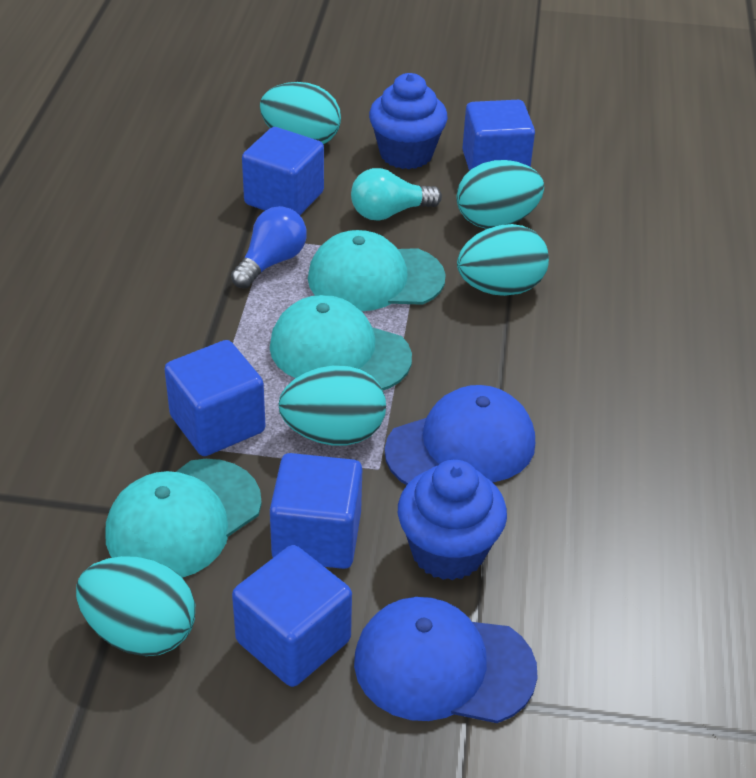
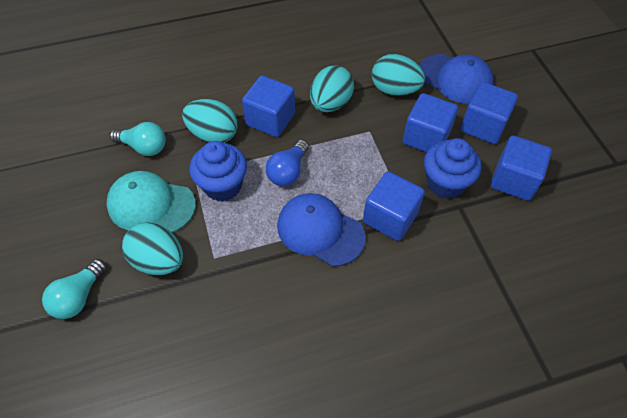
turquoise cap: 3 -> 1
turquoise egg: 5 -> 4
turquoise light bulb: 1 -> 2

